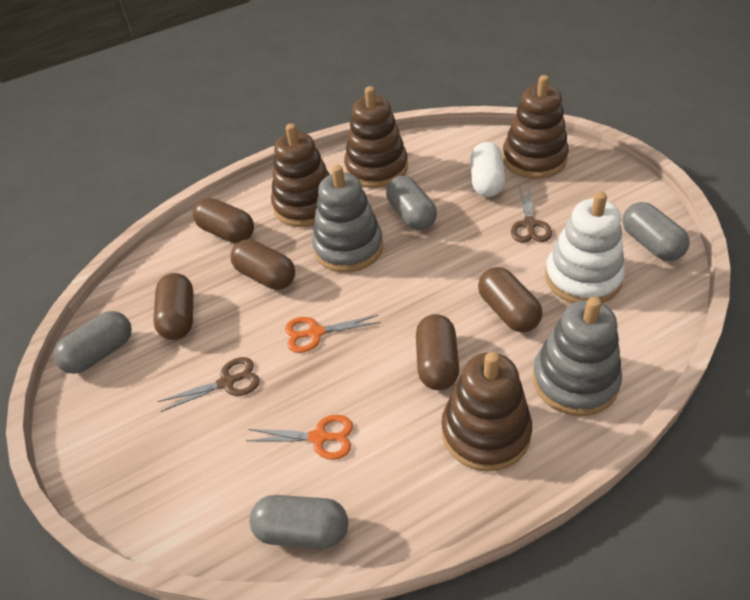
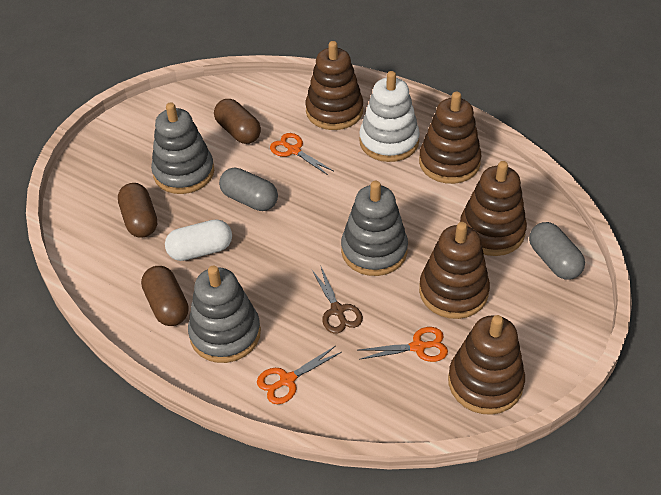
brown capsule: 5 -> 3
brown scissors: 2 -> 1
brown stacking toy: 4 -> 5
grey capsule: 4 -> 2
grey stacking toy: 2 -> 3
orange scissors: 2 -> 3

